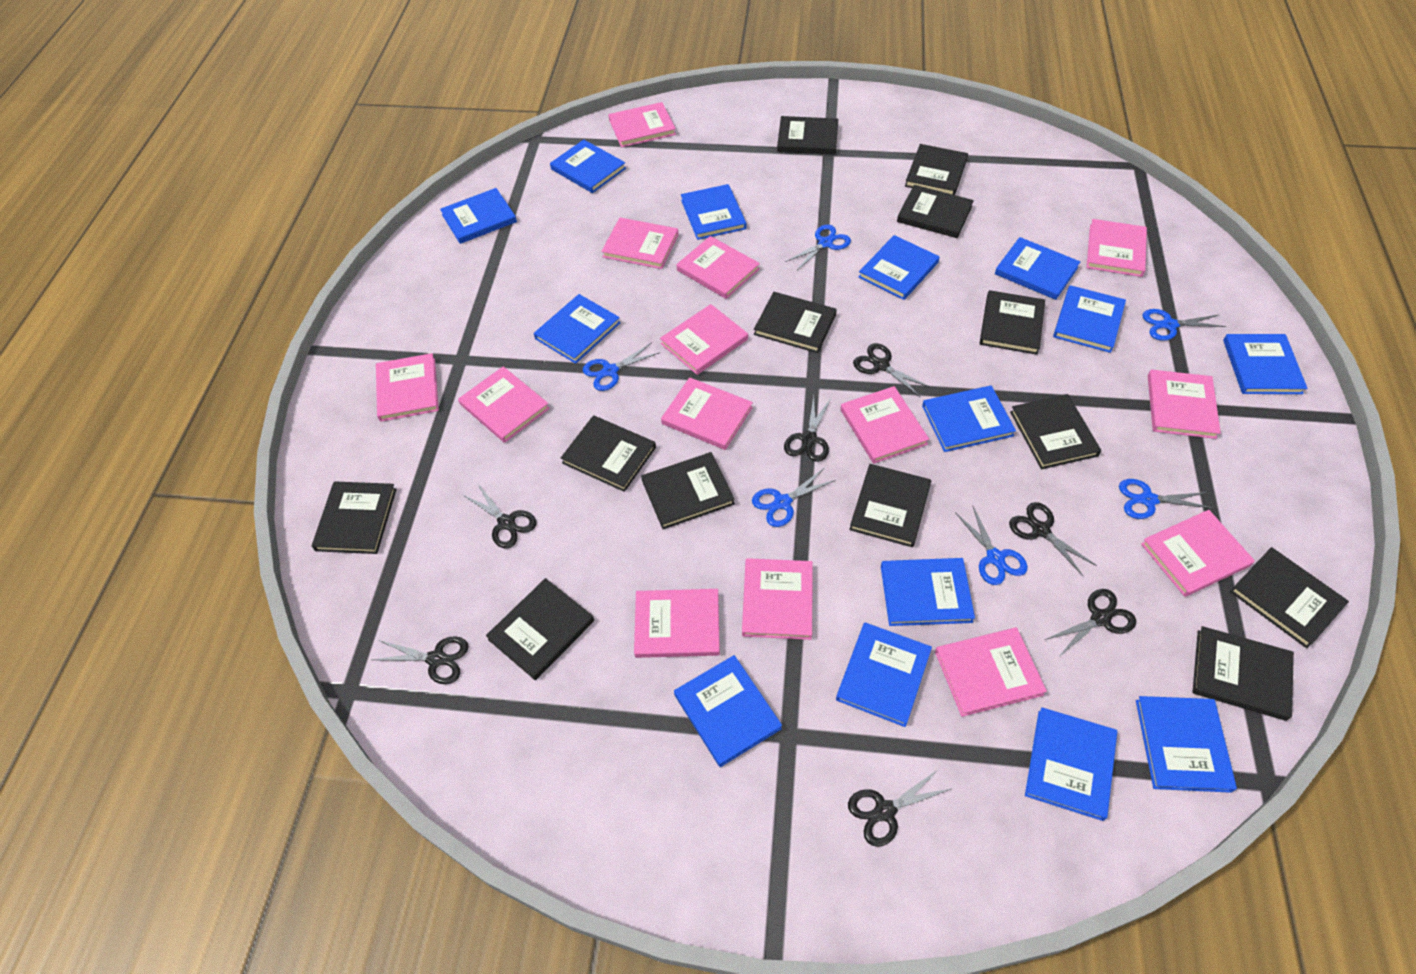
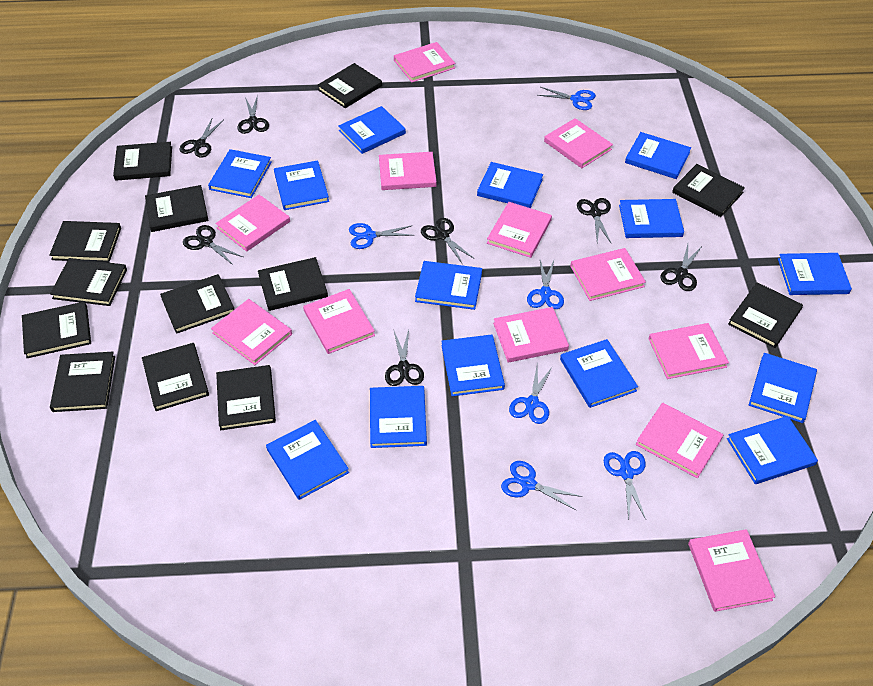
pink book: 14 -> 12

